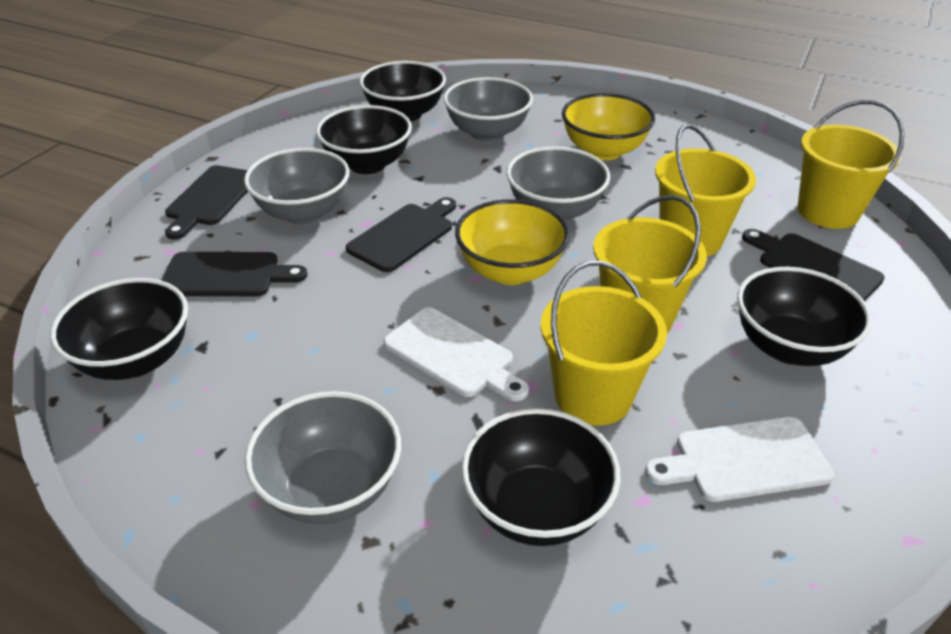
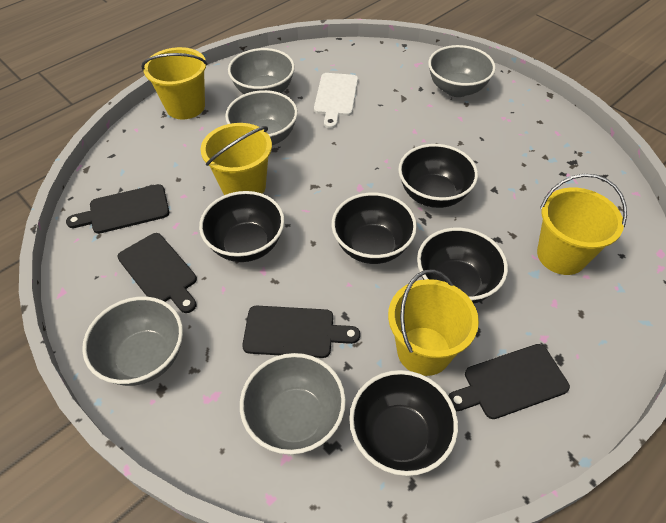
grey bowl: 4 -> 5
white cutting board: 2 -> 1
yellow bowl: 2 -> 0

